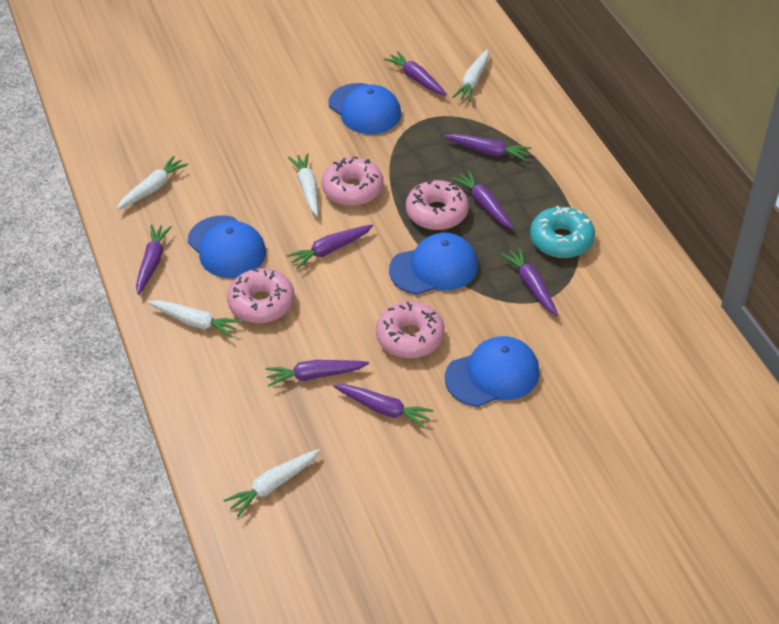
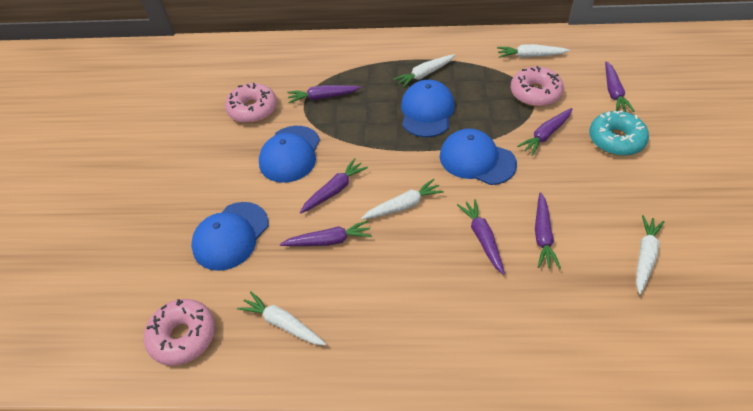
pink donut: 4 -> 3
purple carrot: 8 -> 7

